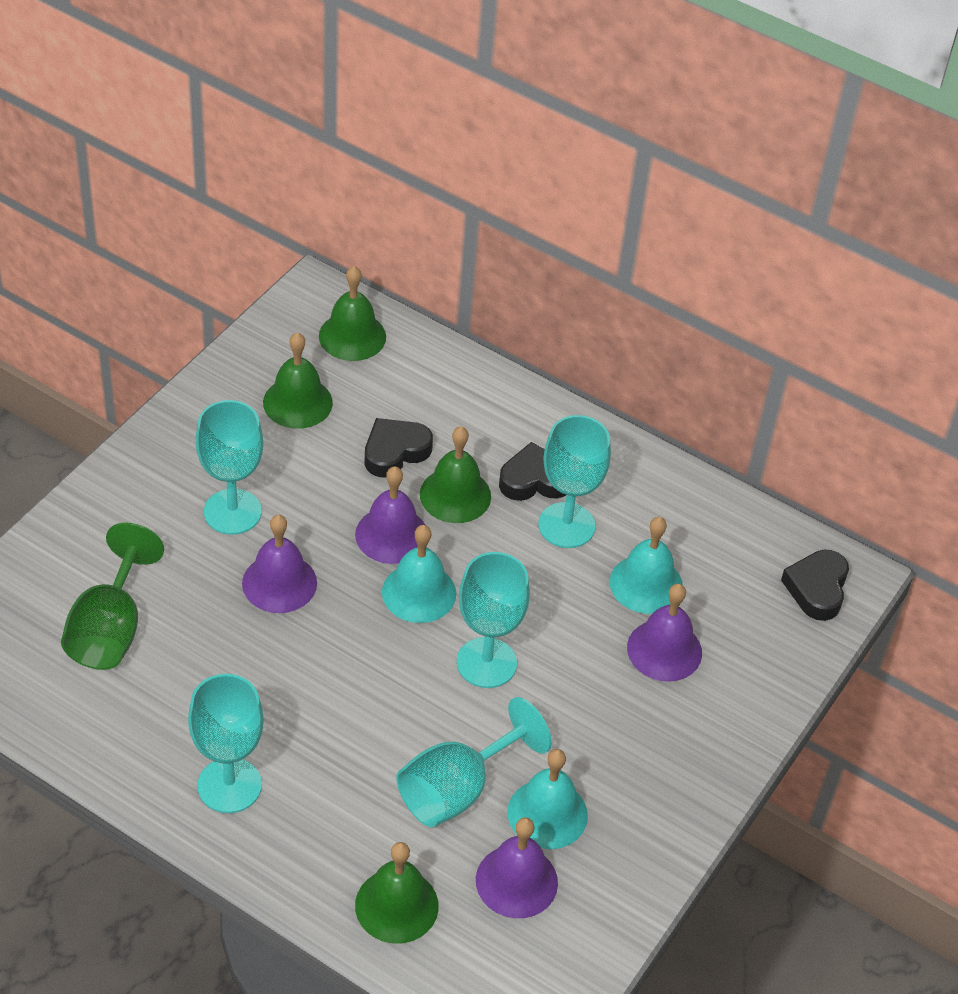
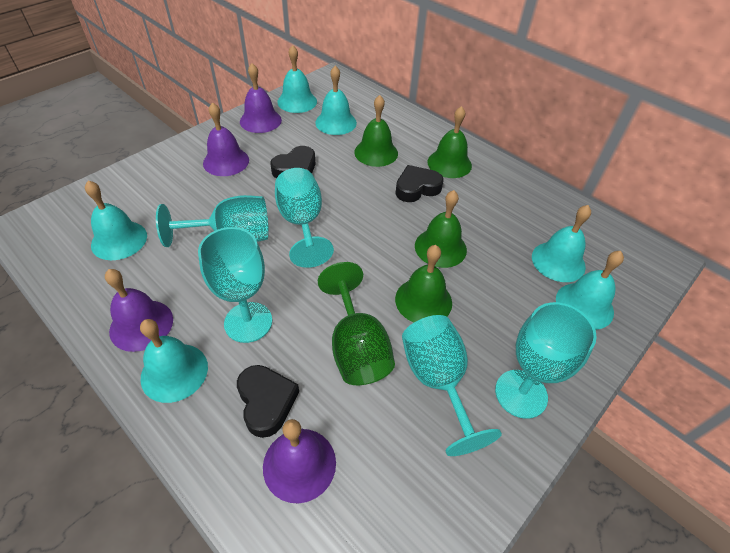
turquoise bell: 3 -> 6

